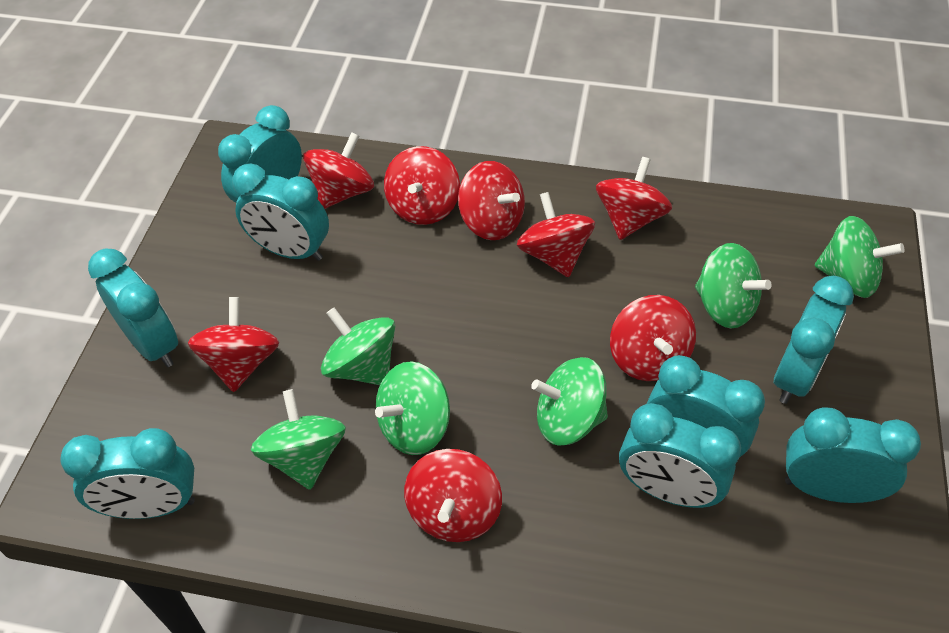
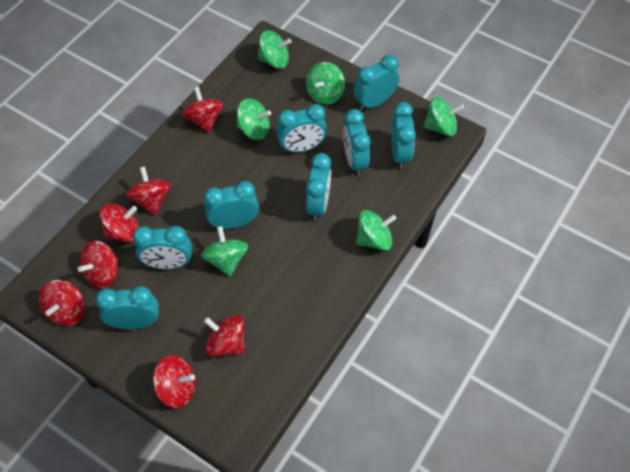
red spinning top: 8 -> 7

